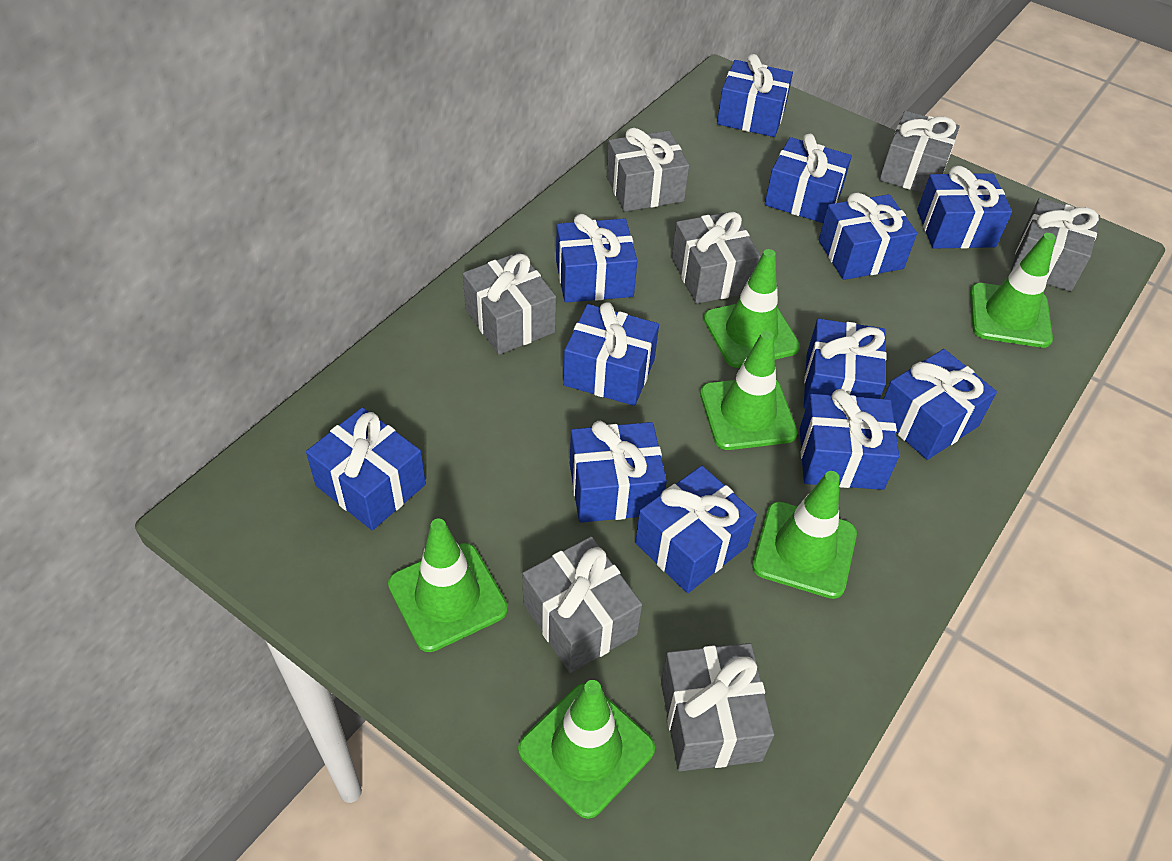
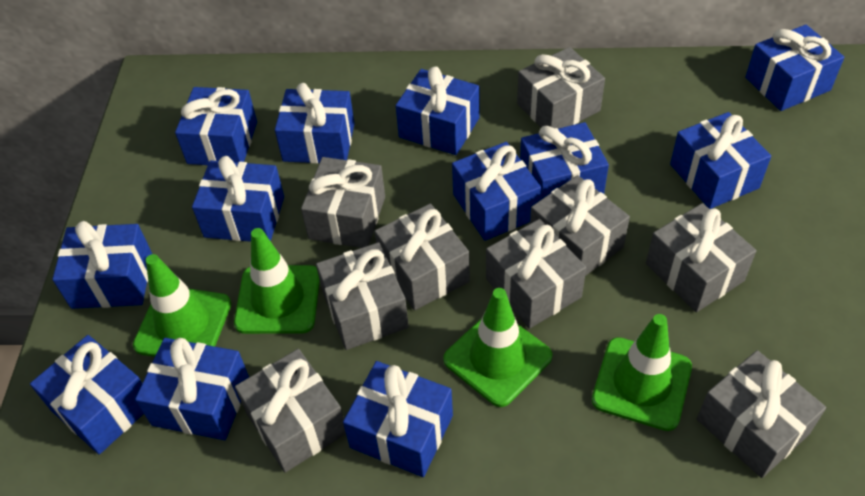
green traffic cone: 6 -> 4
grey gift: 7 -> 9

